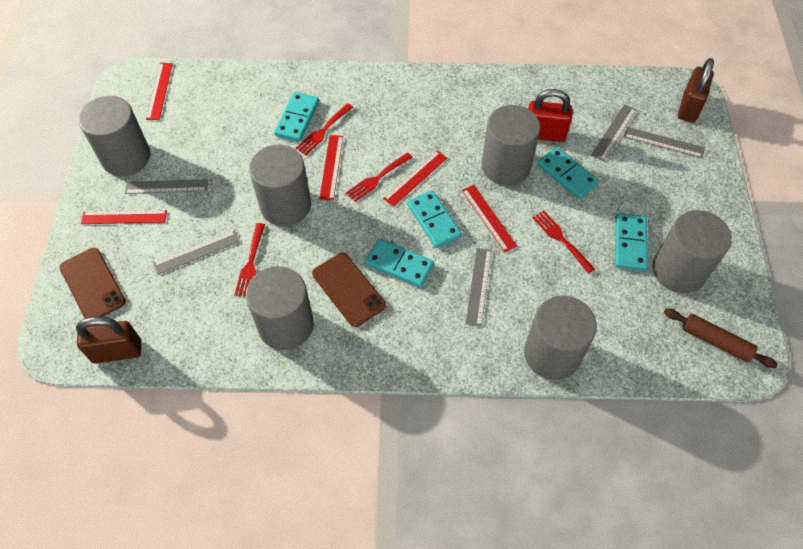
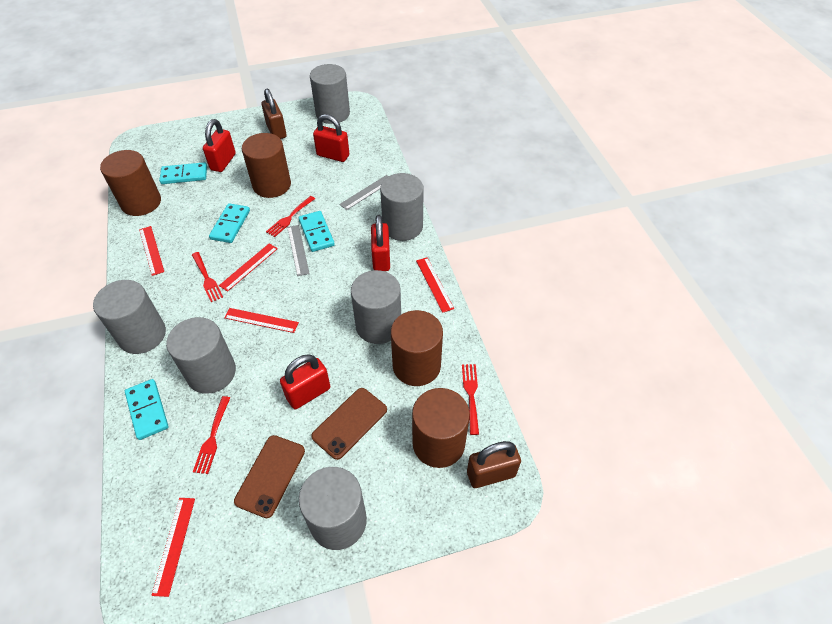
brown cylinder: 0 -> 4
brown rolling pin: 1 -> 0
grey ruler: 5 -> 2
red padlock: 1 -> 4
turquoise domino: 5 -> 4

